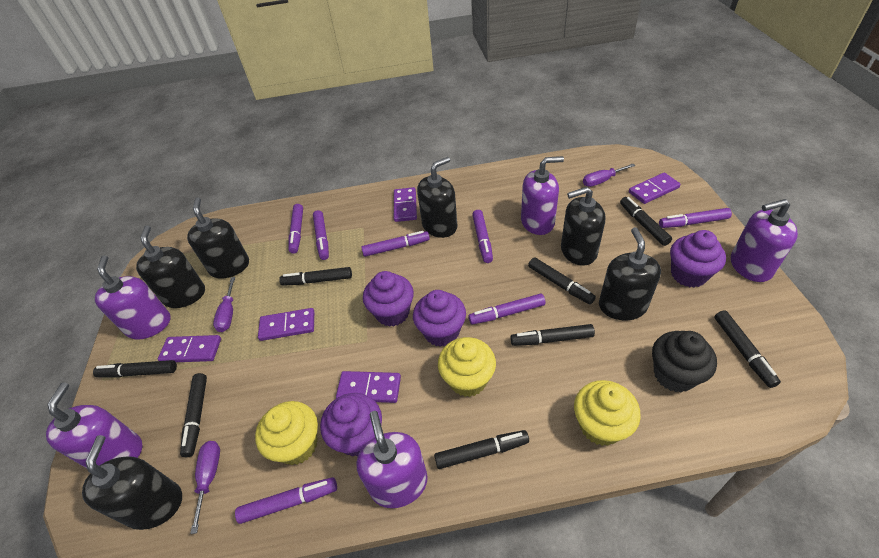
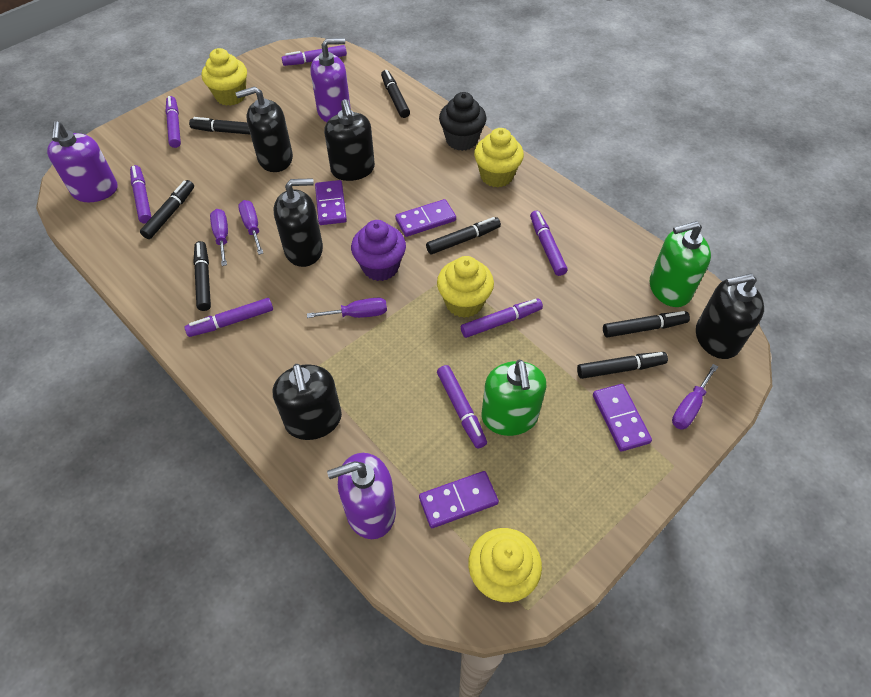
black marker: 8 -> 7
black soap dispenser: 6 -> 5
green soap dispenser: 0 -> 2
purple cupcake: 4 -> 1
purple domino: 5 -> 4
purple screwdriver: 3 -> 4
purple soap dispenser: 5 -> 3
yellow cupcake: 3 -> 4

